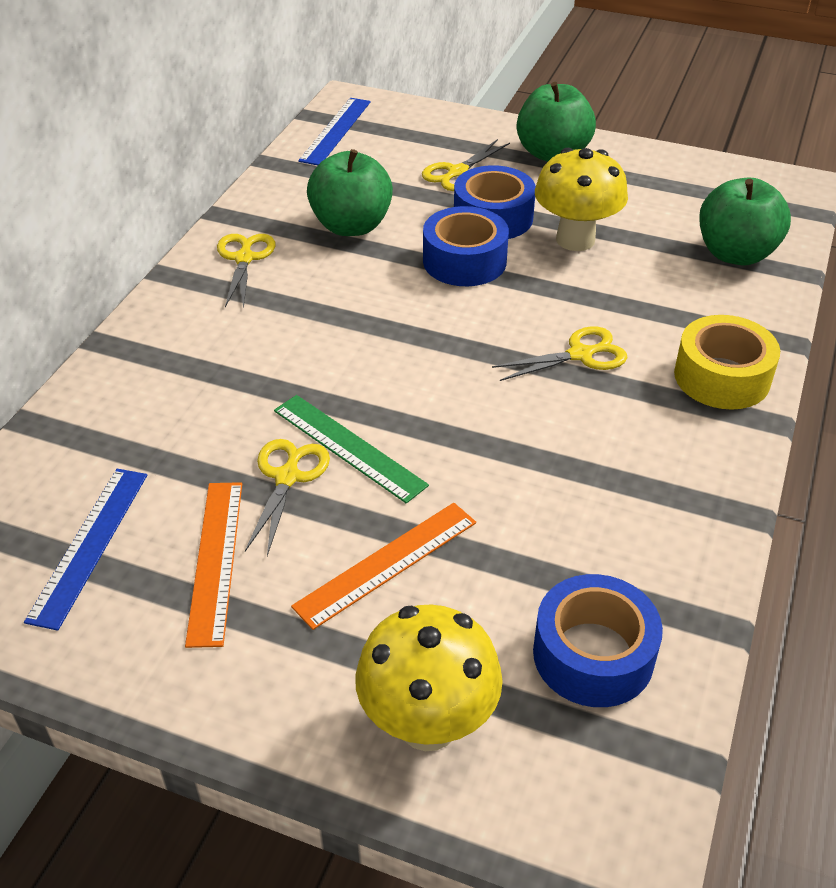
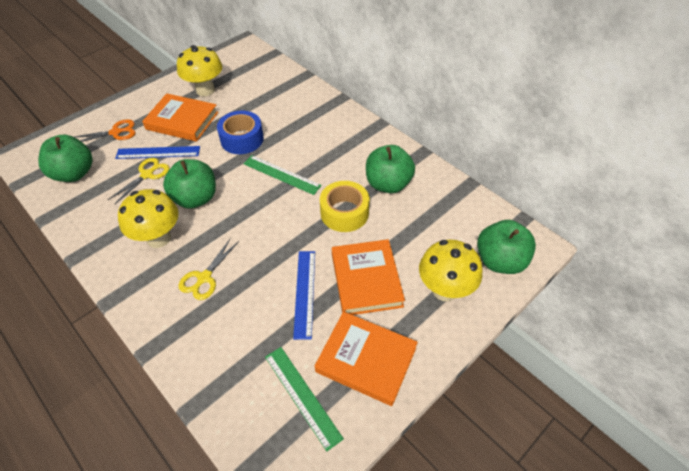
blue tape: 3 -> 1
green apple: 3 -> 4
green ruler: 1 -> 2
orange book: 0 -> 3
orange ruler: 2 -> 0
orange scissors: 0 -> 1
yellow mushroom: 2 -> 3
yellow scissors: 4 -> 2

